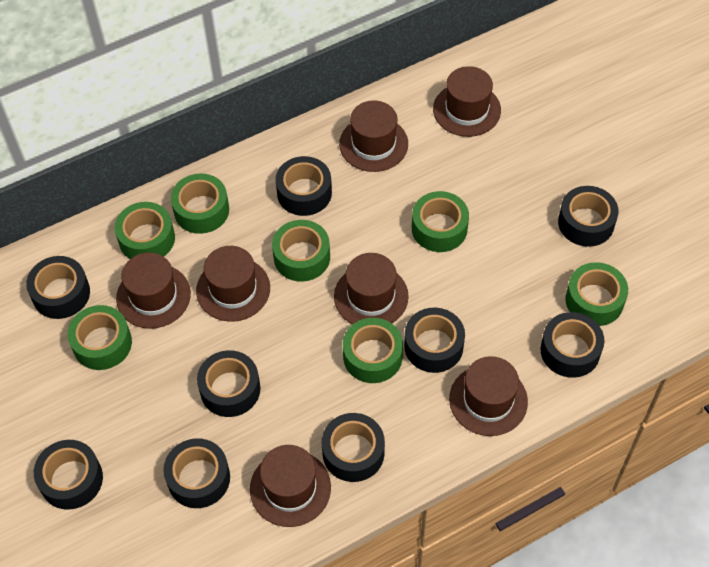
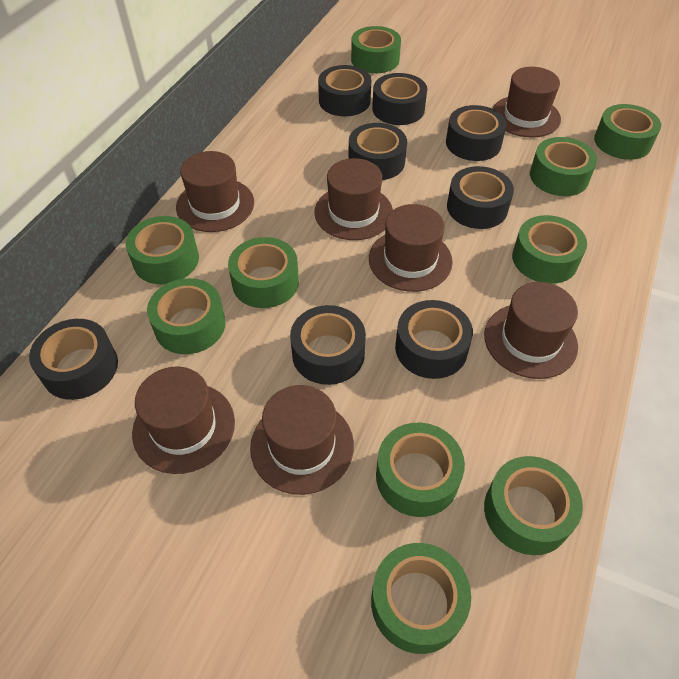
black tape: 9 -> 8
green tape: 7 -> 10

